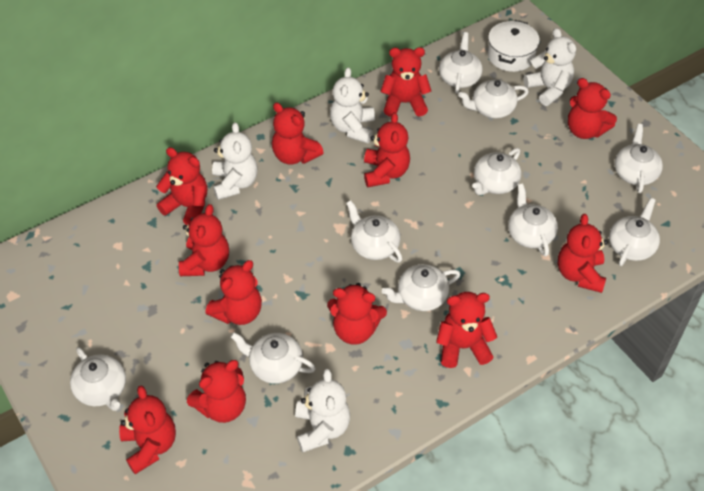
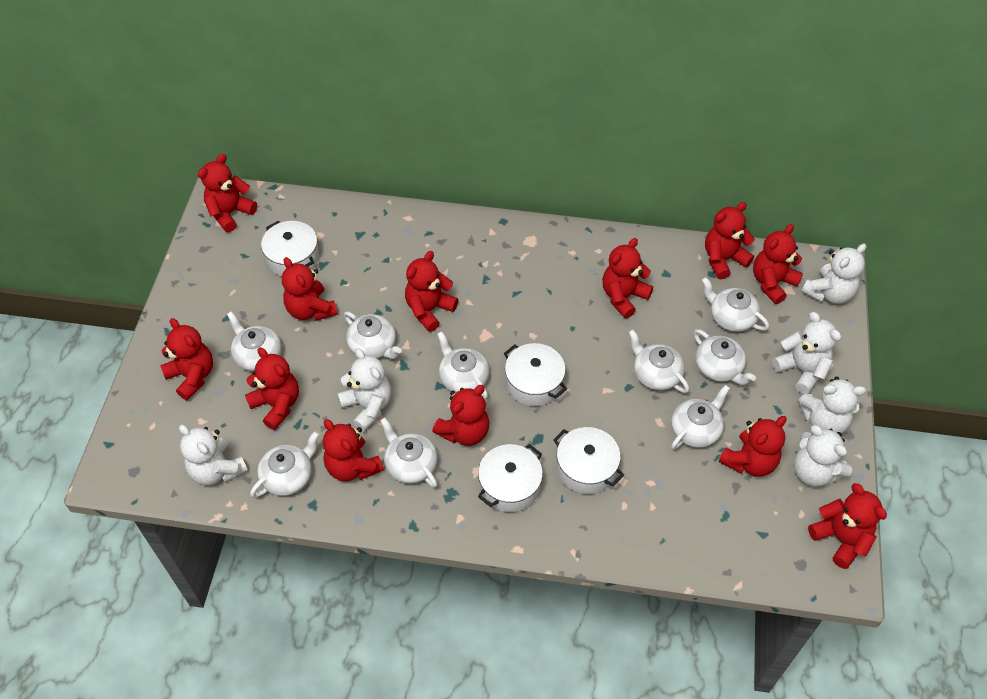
white pot: 1 -> 4
white teapot: 10 -> 9
white teddy bear: 4 -> 6

